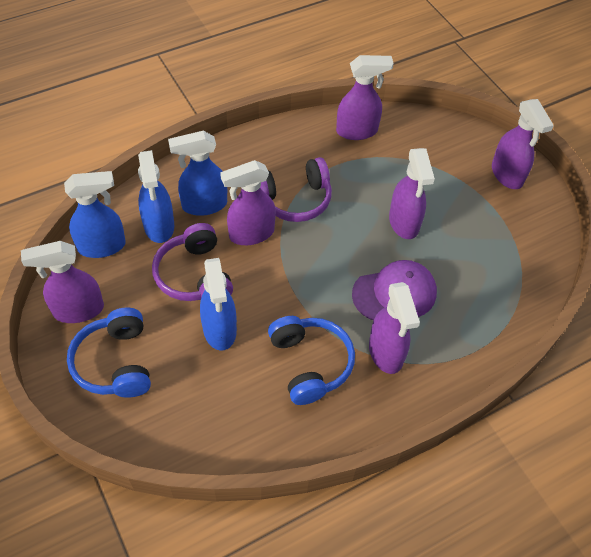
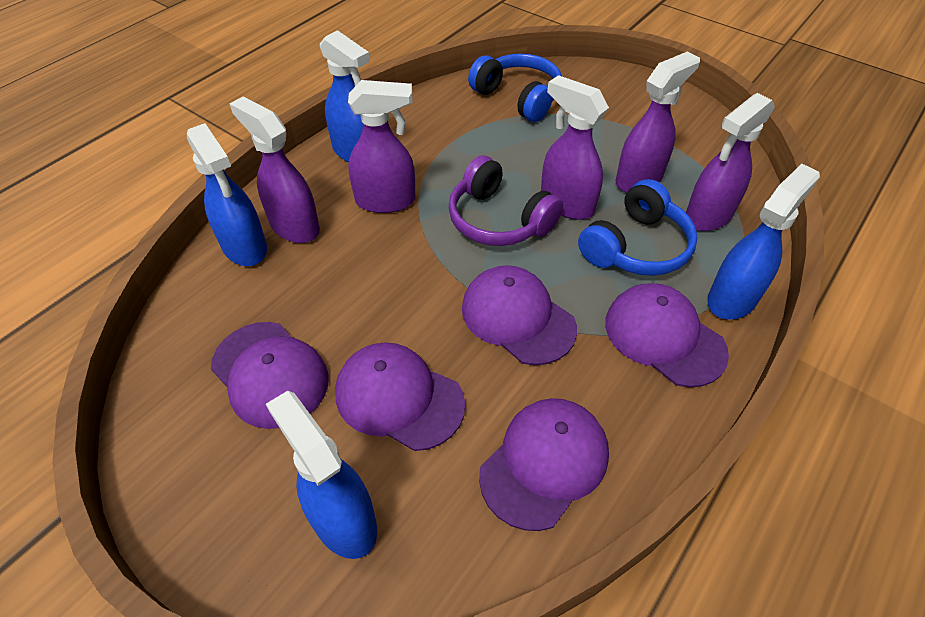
purple cap: 1 -> 5
purple headphones: 2 -> 1
purple spray bottle: 6 -> 5

